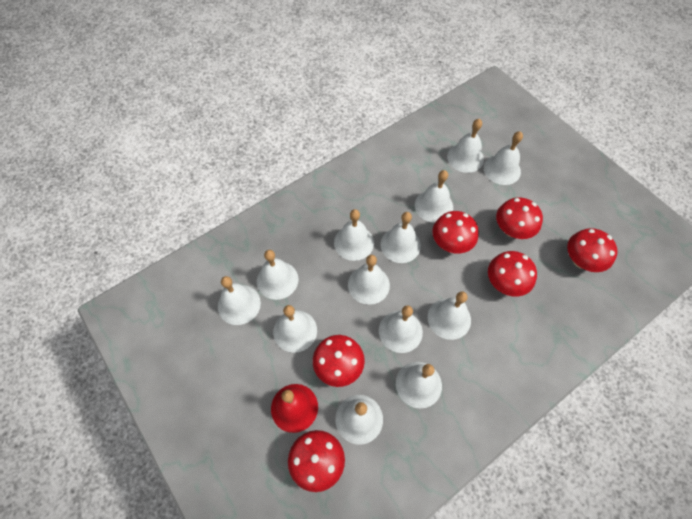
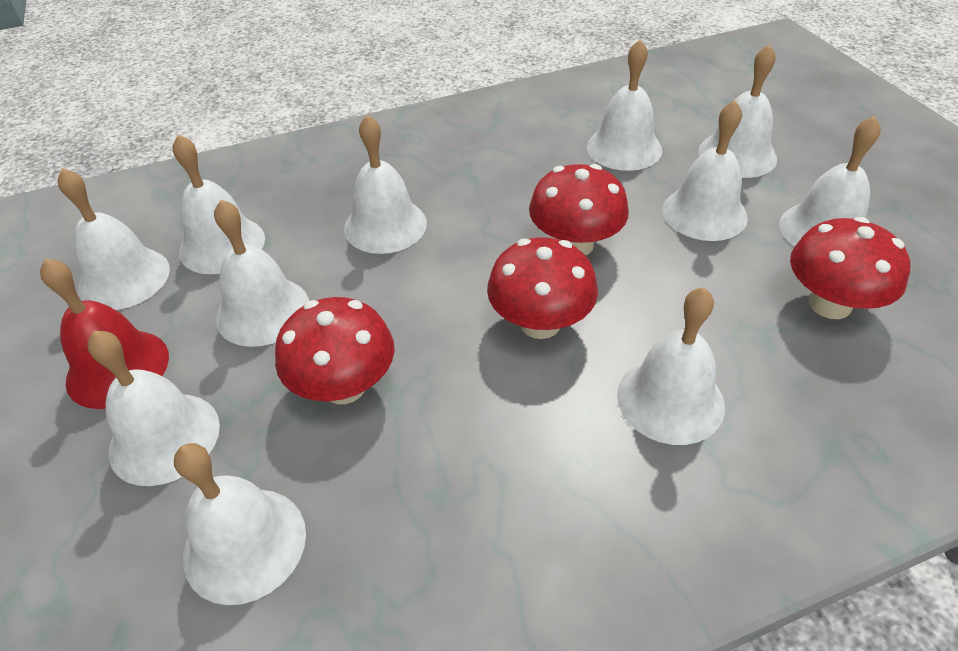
red mushroom: 6 -> 4
white bell: 13 -> 11

